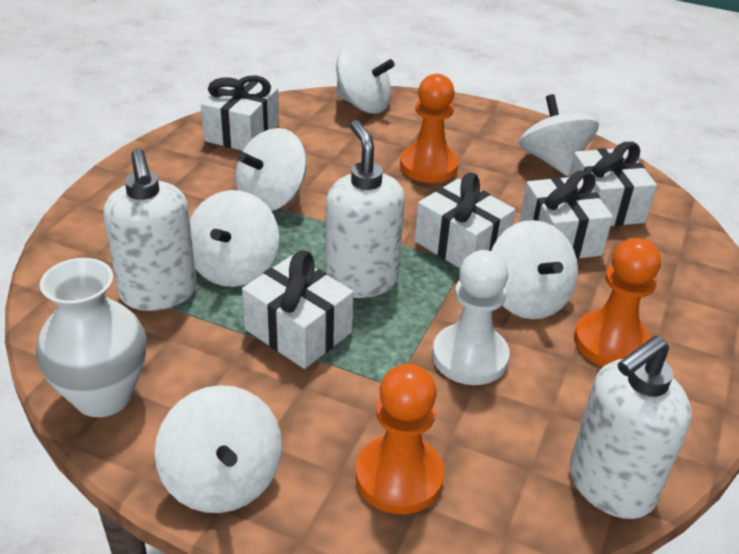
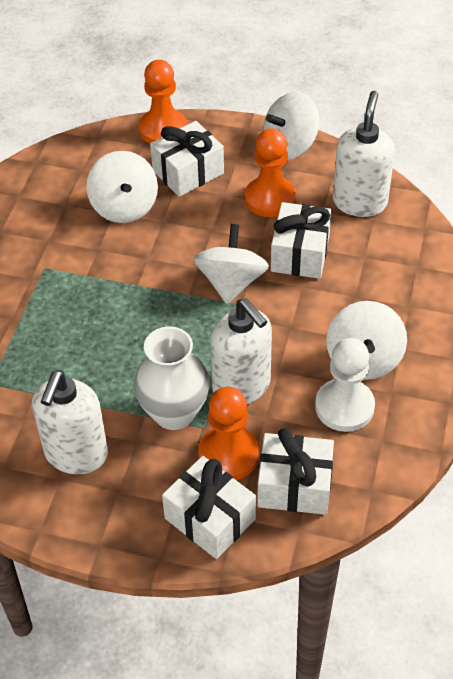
white gift: 5 -> 4
white spinning top: 6 -> 4

